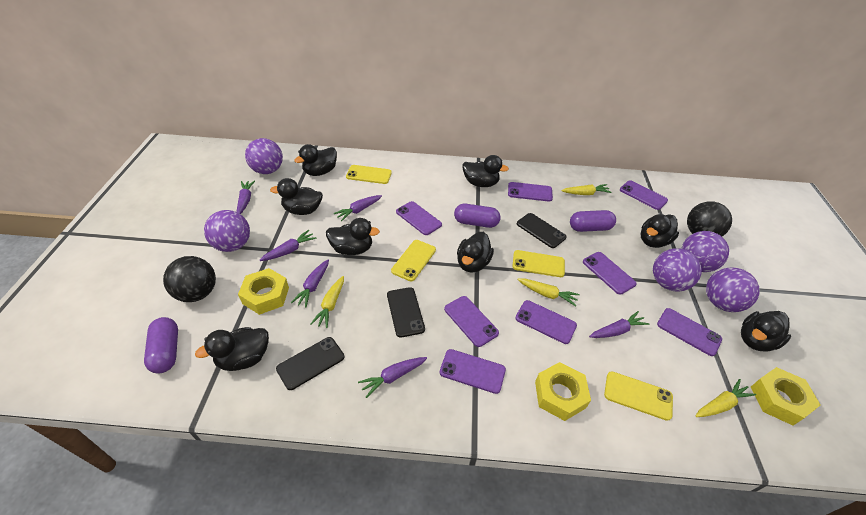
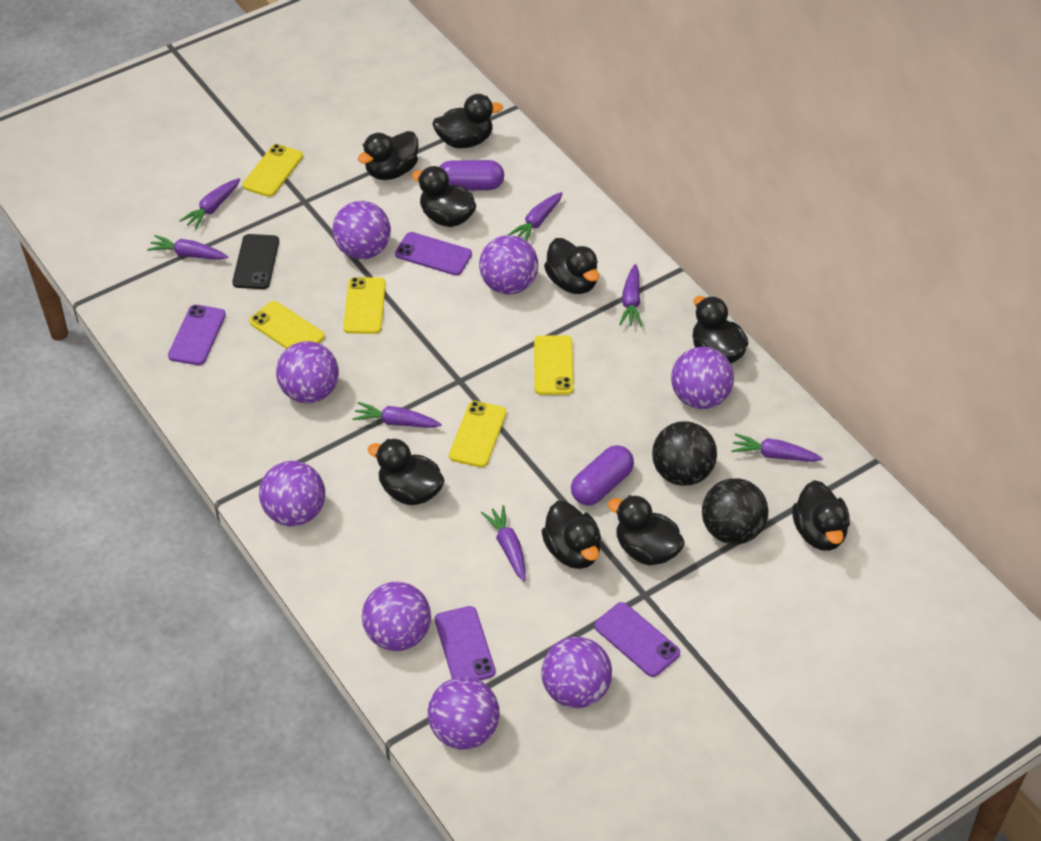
black duck: 8 -> 9
black phone: 3 -> 1
purple ball: 5 -> 8
purple capsule: 3 -> 2
purple carrot: 6 -> 7
purple phone: 8 -> 4
yellow carrot: 4 -> 0
yellow nut: 3 -> 0
yellow phone: 4 -> 5

